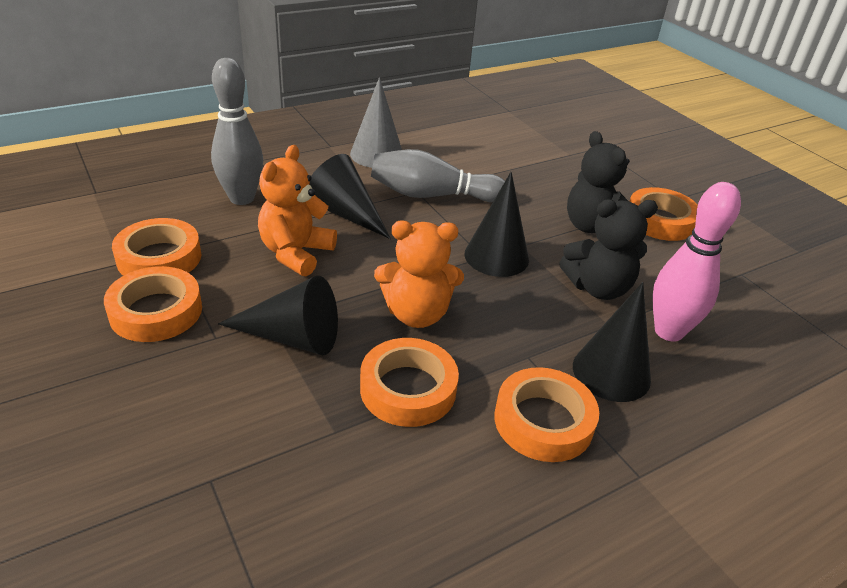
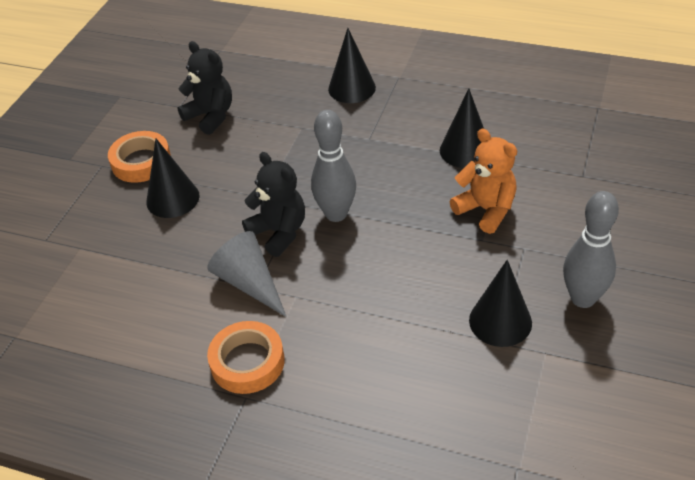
orange tape: 5 -> 2
orange teddy bear: 2 -> 1
pink bowling pin: 1 -> 0

